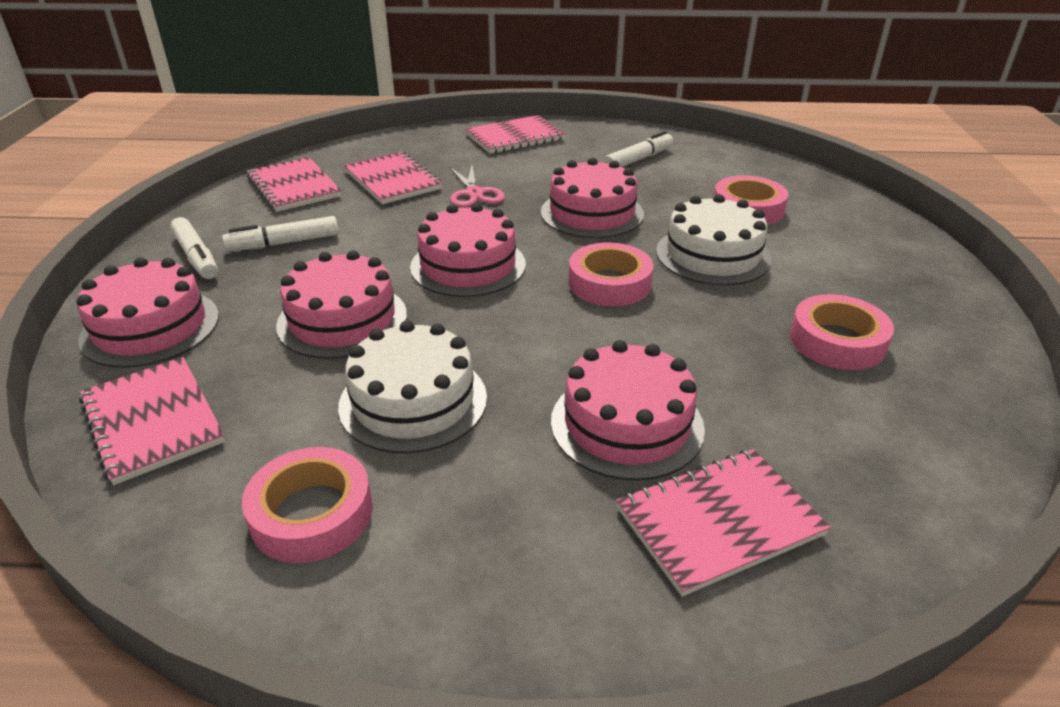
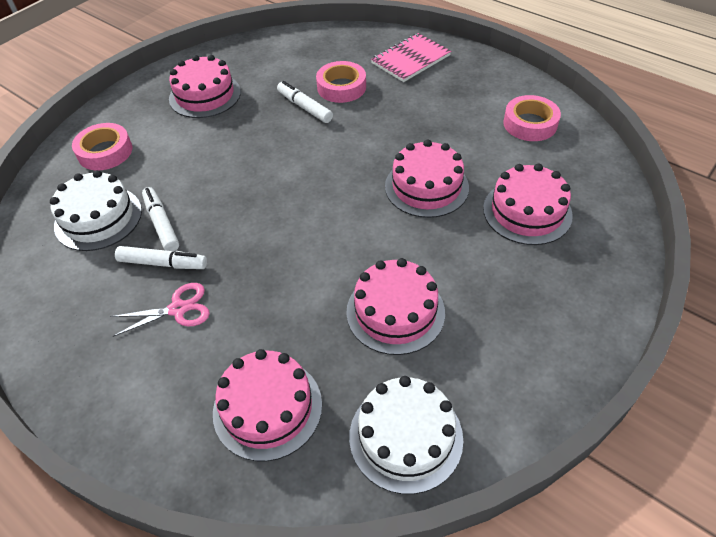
pink notebook: 5 -> 1
pink tape: 4 -> 3

